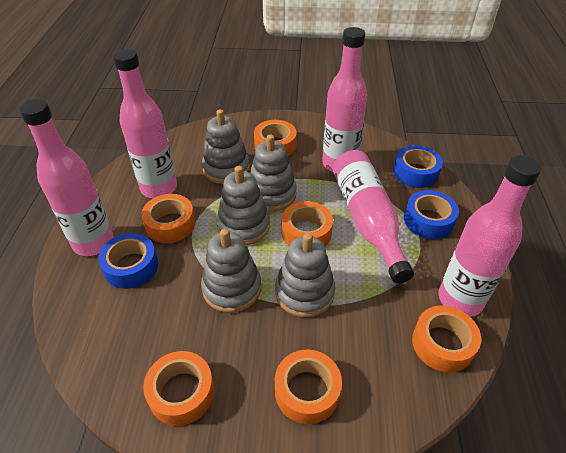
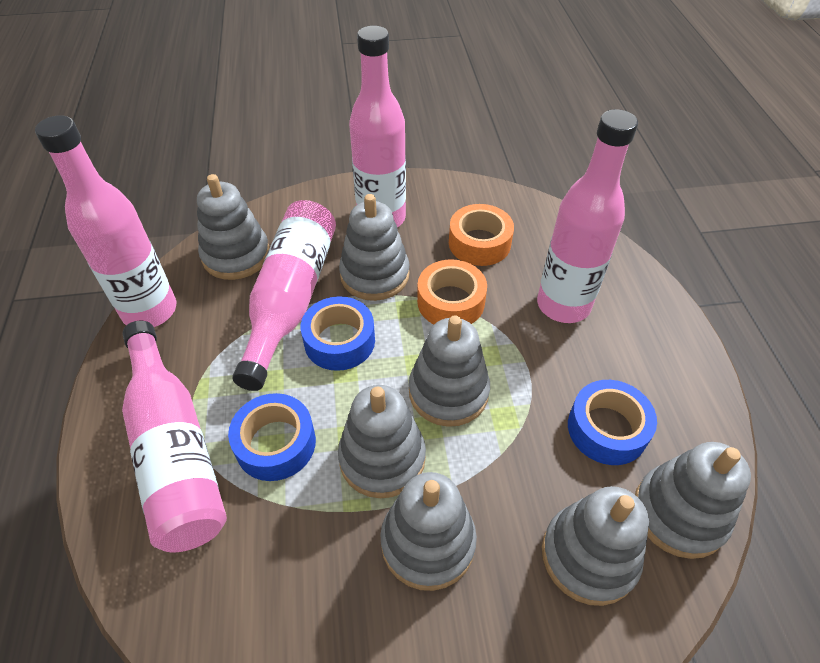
grey stacking toy: 5 -> 7
orange tape: 6 -> 2

